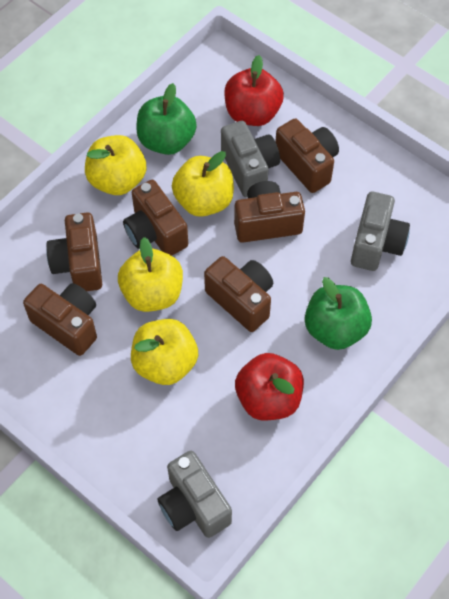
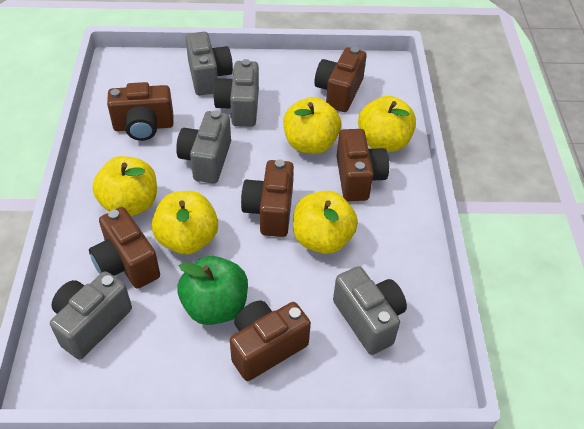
green apple: 2 -> 1
grey camera: 3 -> 5
red apple: 2 -> 0
yellow apple: 4 -> 5

